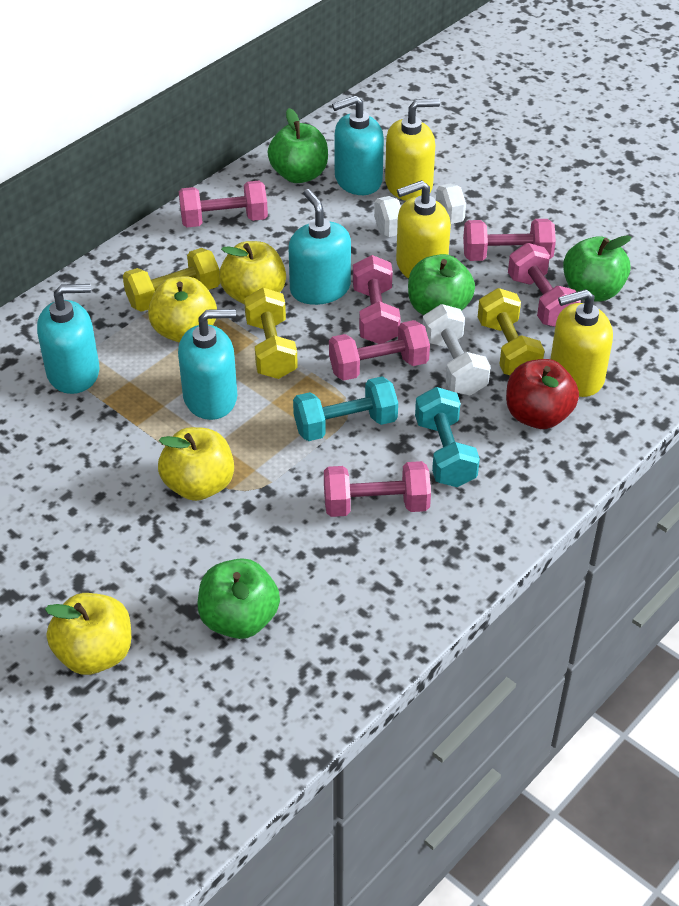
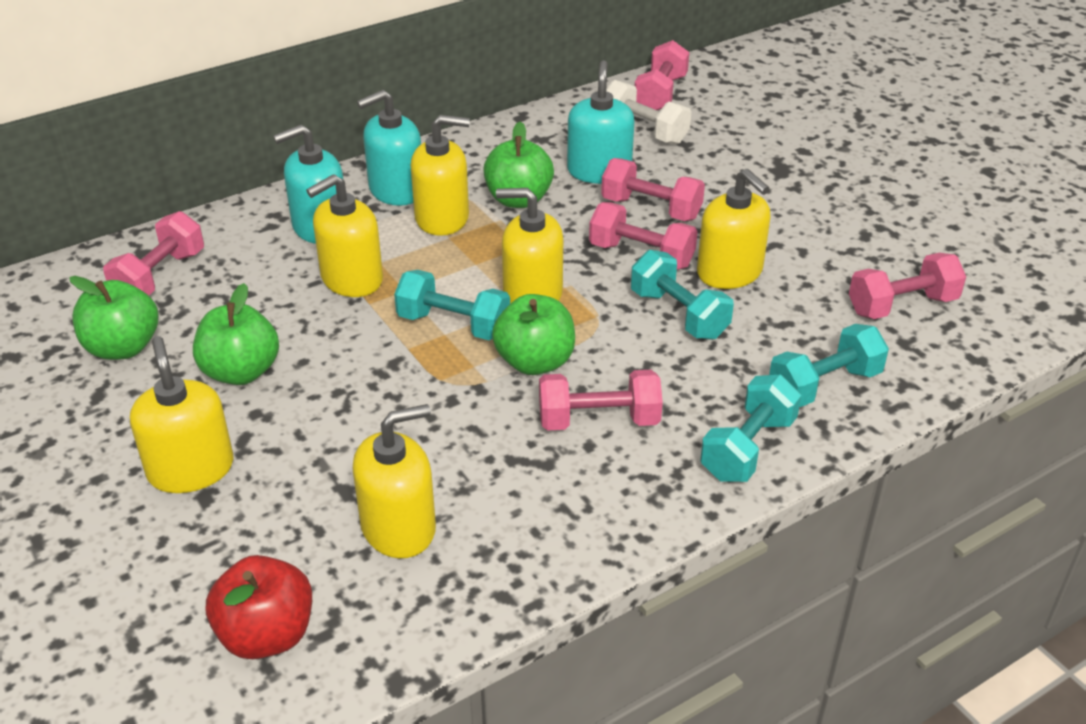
turquoise dumbbell: 2 -> 4
turquoise soap dispenser: 4 -> 3
white dumbbell: 2 -> 1
yellow apple: 4 -> 0
yellow dumbbell: 3 -> 0
yellow soap dispenser: 3 -> 6

